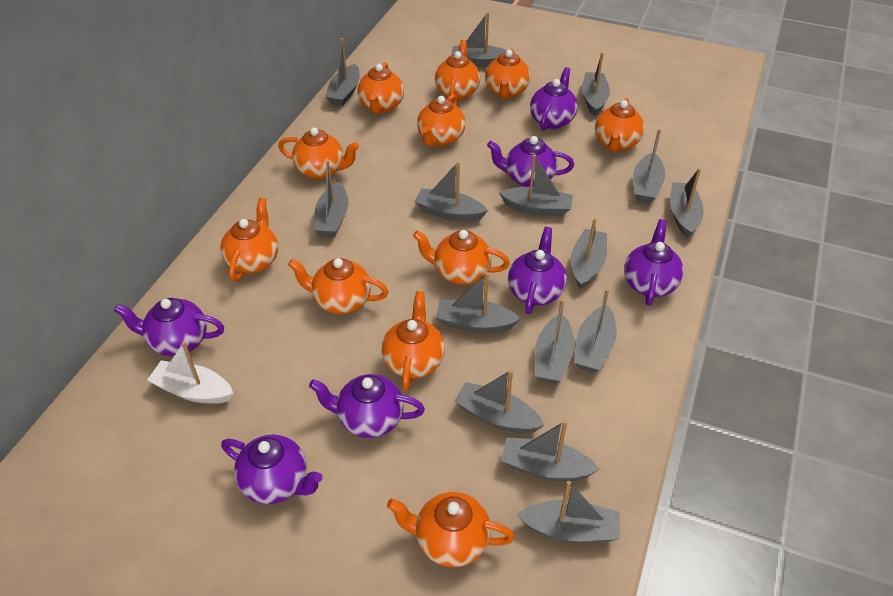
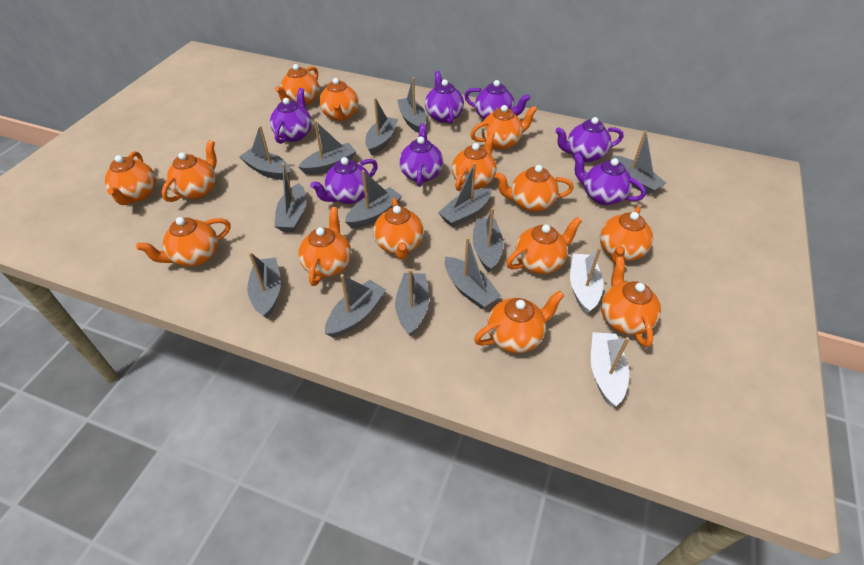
grey boat: 15 -> 13
orange teapot: 11 -> 14
white boat: 1 -> 2

